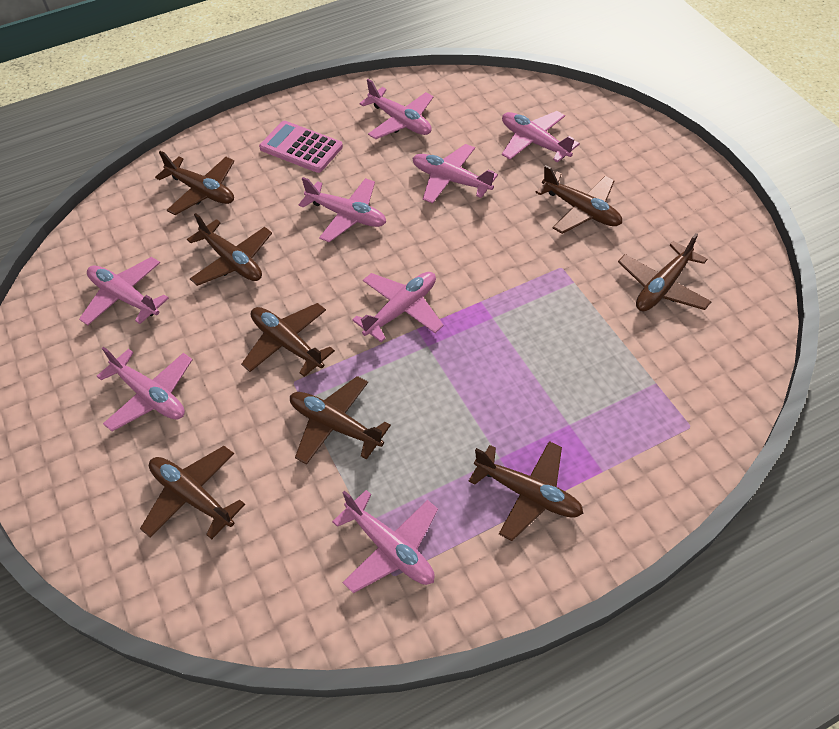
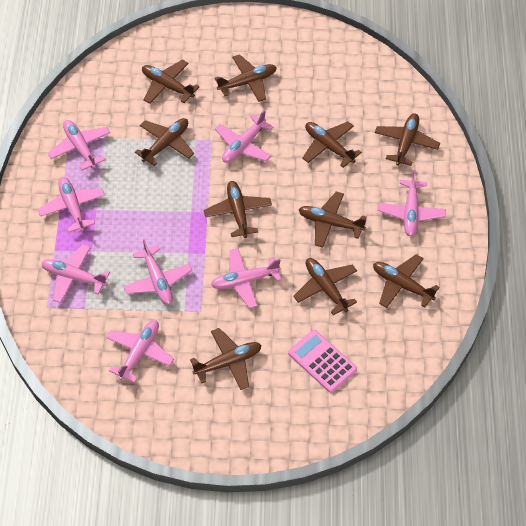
brown plane: 8 -> 10

